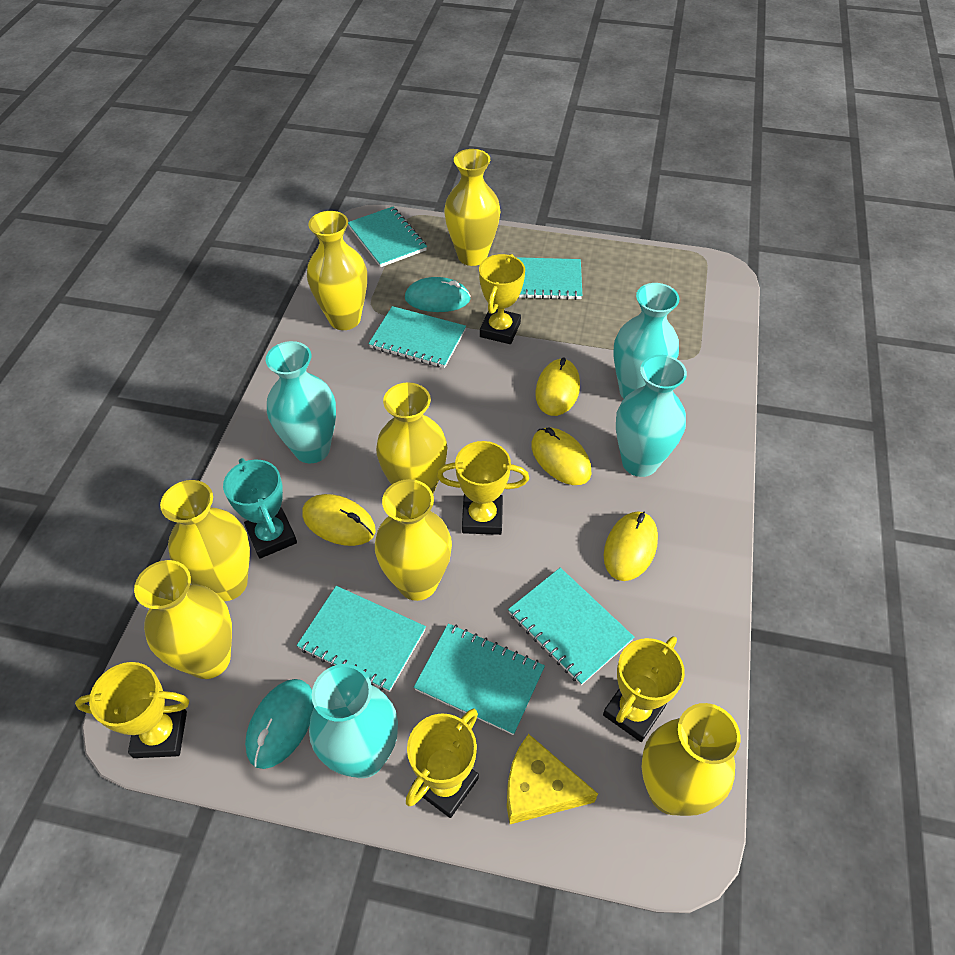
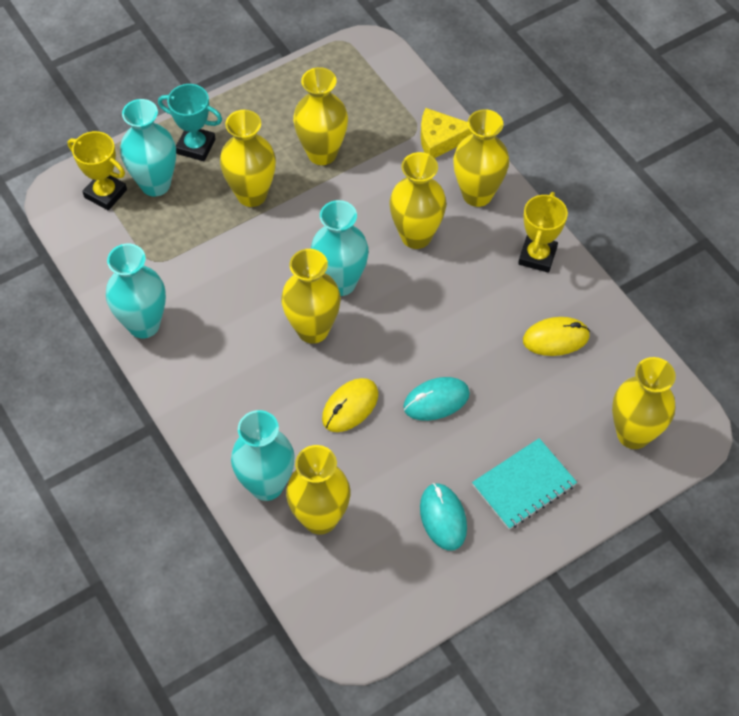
turquoise notebook: 6 -> 1
yellow mouse: 4 -> 2
yellow trophy: 5 -> 2

